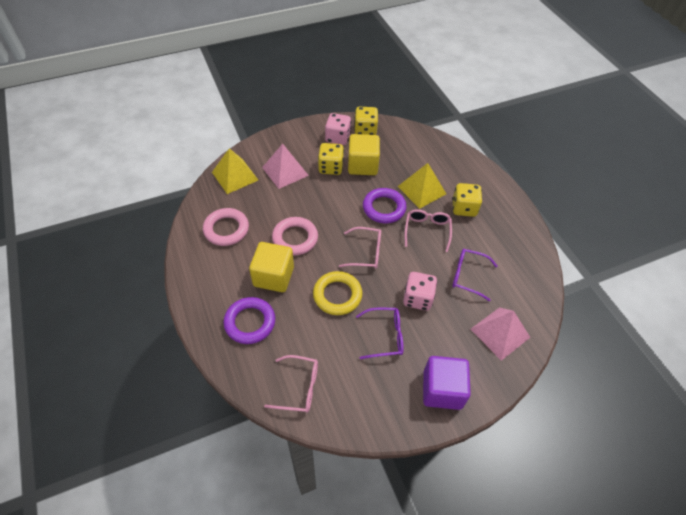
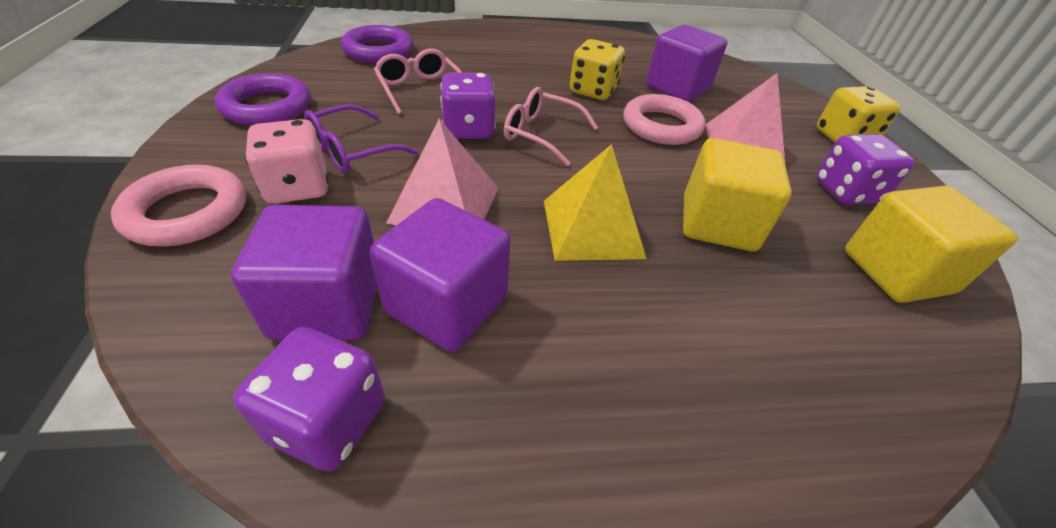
pink dice: 2 -> 1
pink glasses: 3 -> 2
purple cube: 1 -> 3
purple dice: 0 -> 3
purple glasses: 2 -> 1
yellow dice: 3 -> 2
yellow pyramid: 2 -> 1
yellow ring: 1 -> 0

